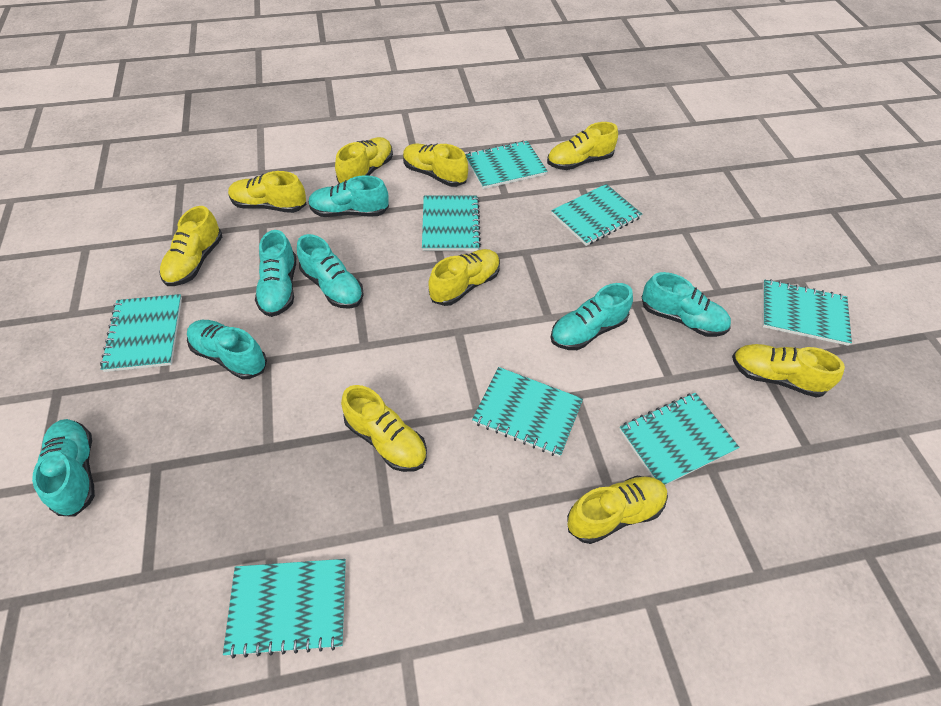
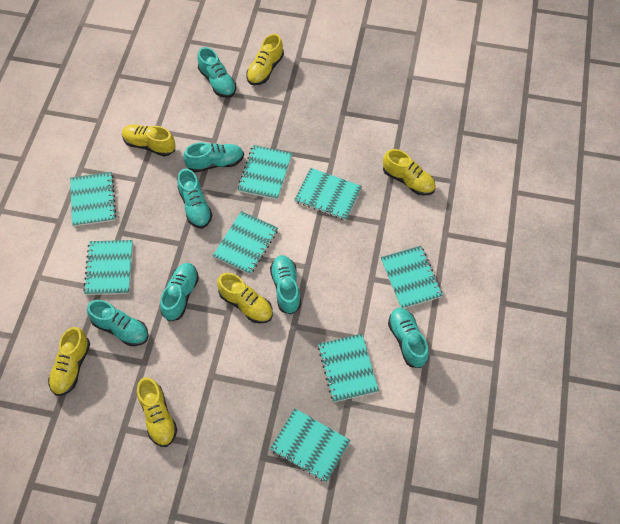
yellow shoe: 9 -> 6

